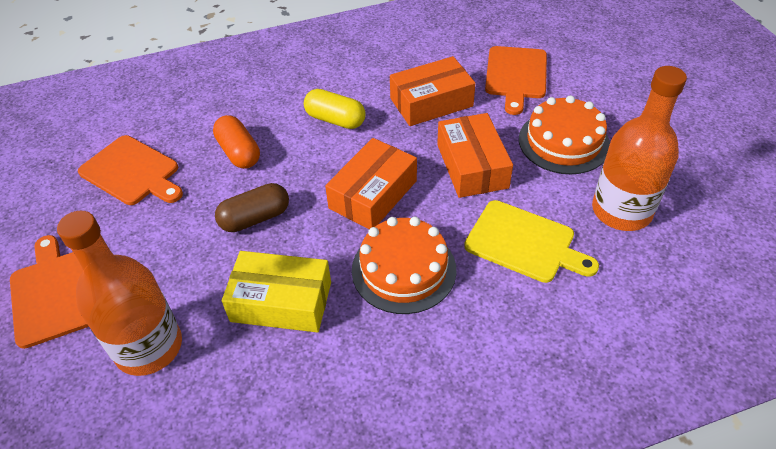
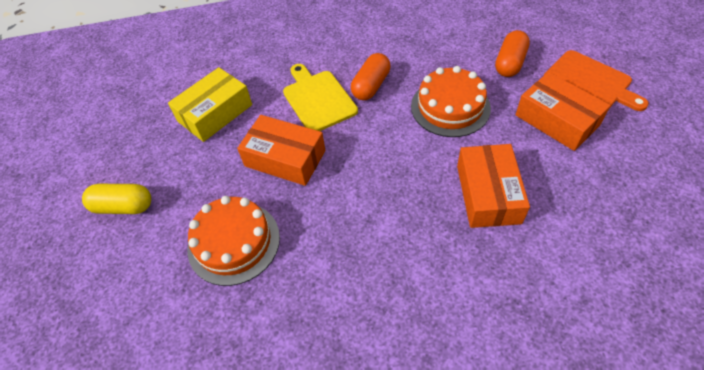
brown capsule: 1 -> 0
orange bottle: 2 -> 0
orange capsule: 1 -> 2
orange cutting board: 3 -> 1

